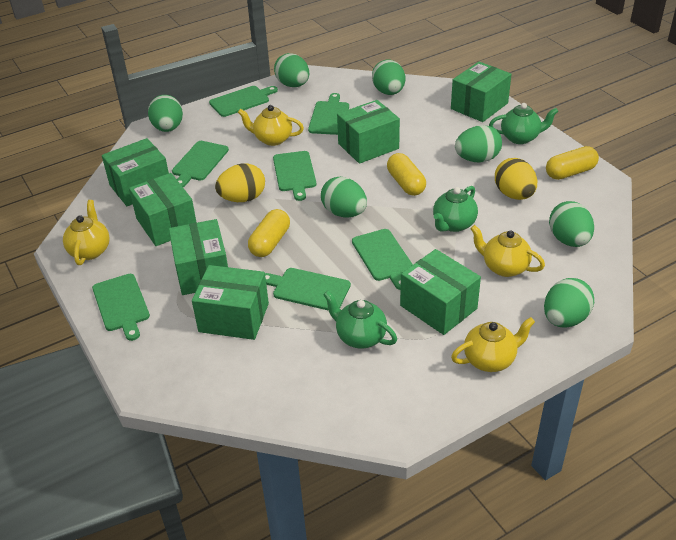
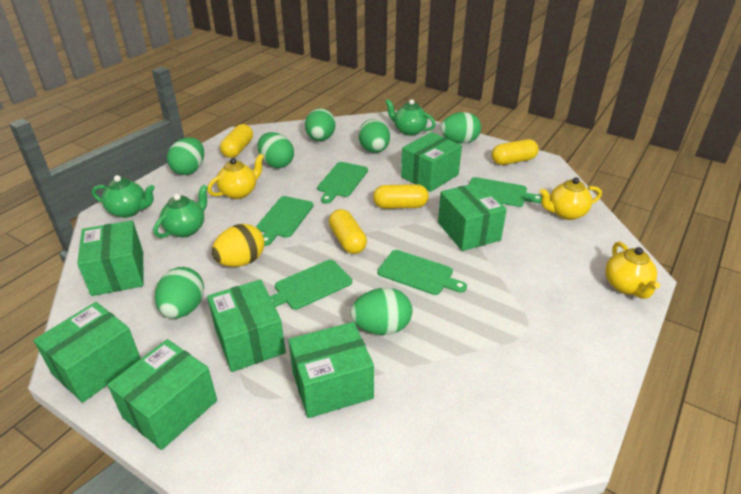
green cutting board: 7 -> 5
yellow capsule: 3 -> 4
yellow egg: 2 -> 1
yellow teapot: 4 -> 3

